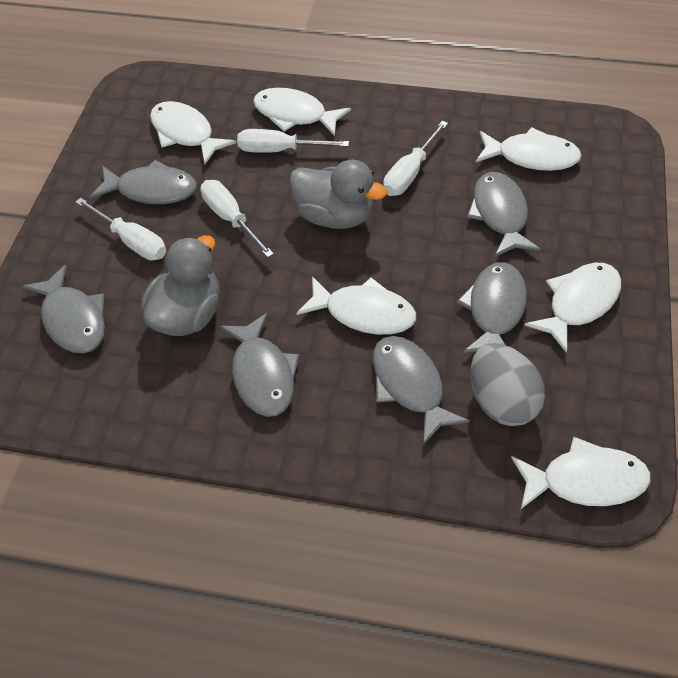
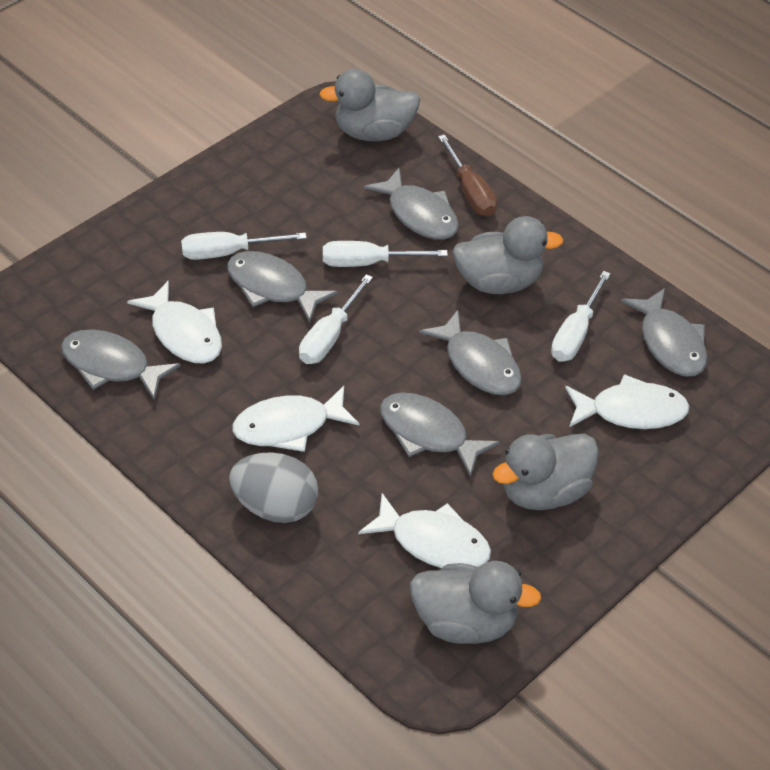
brown screwdriver: 0 -> 1
grey duck: 2 -> 4
white fish: 6 -> 4

